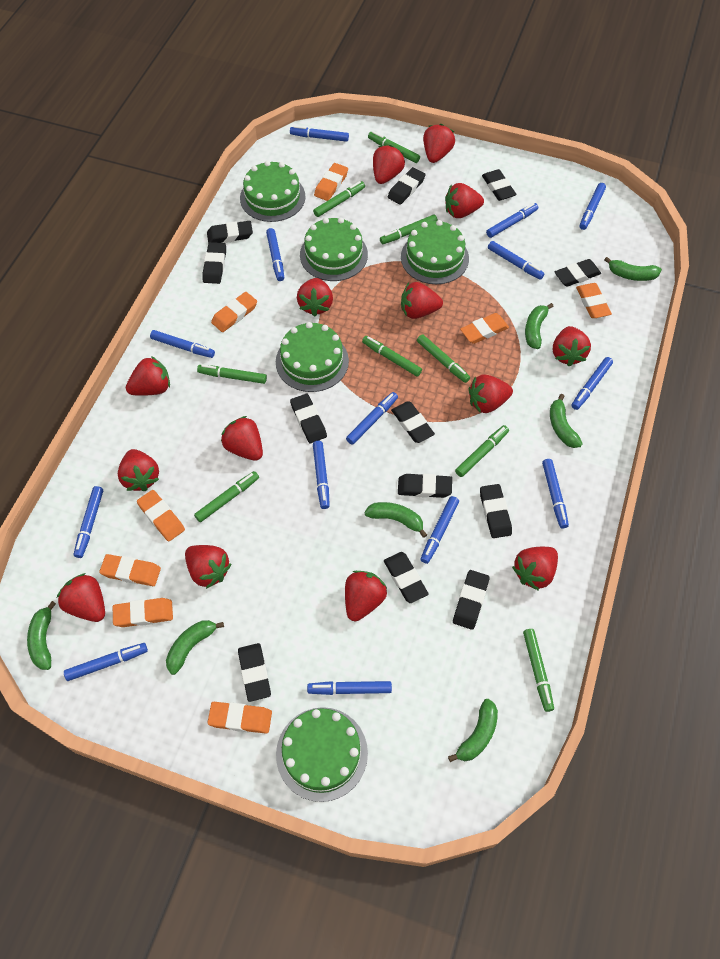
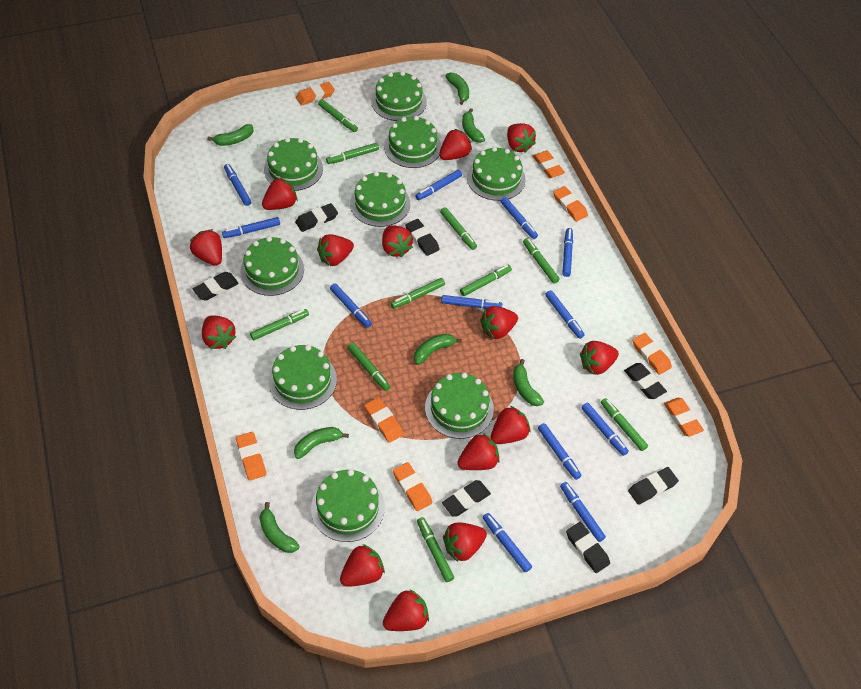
black eraser: 12 -> 7
blue marker: 14 -> 12
green cake: 5 -> 9
green marker: 9 -> 10

